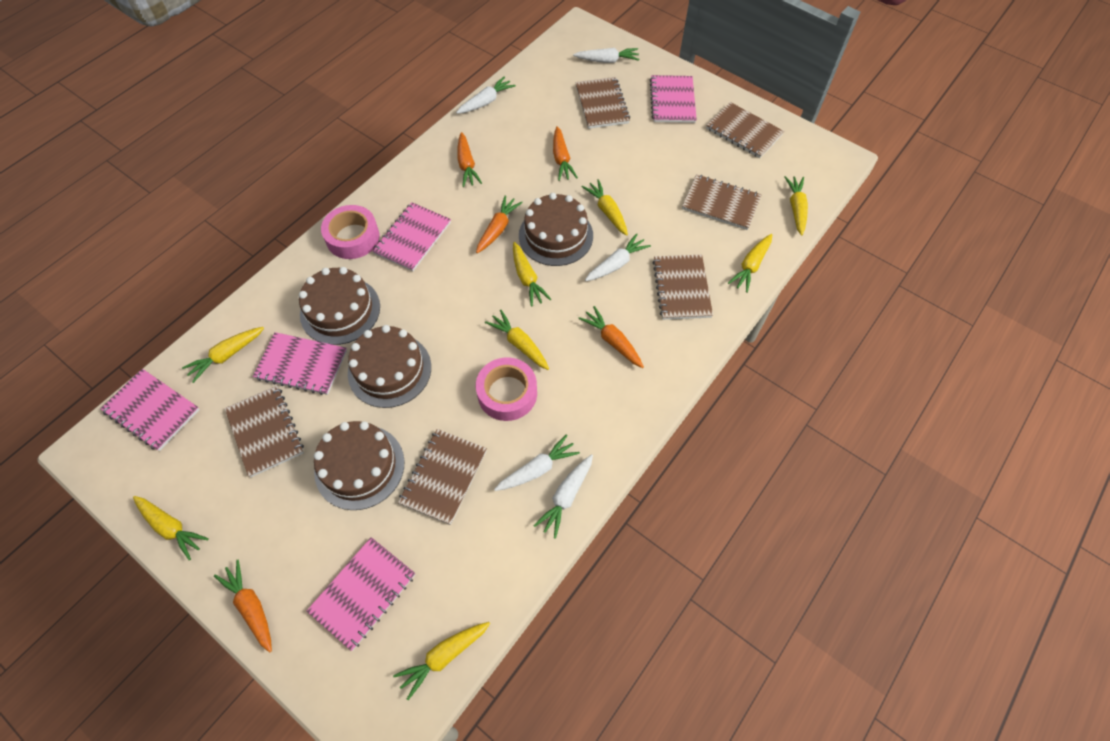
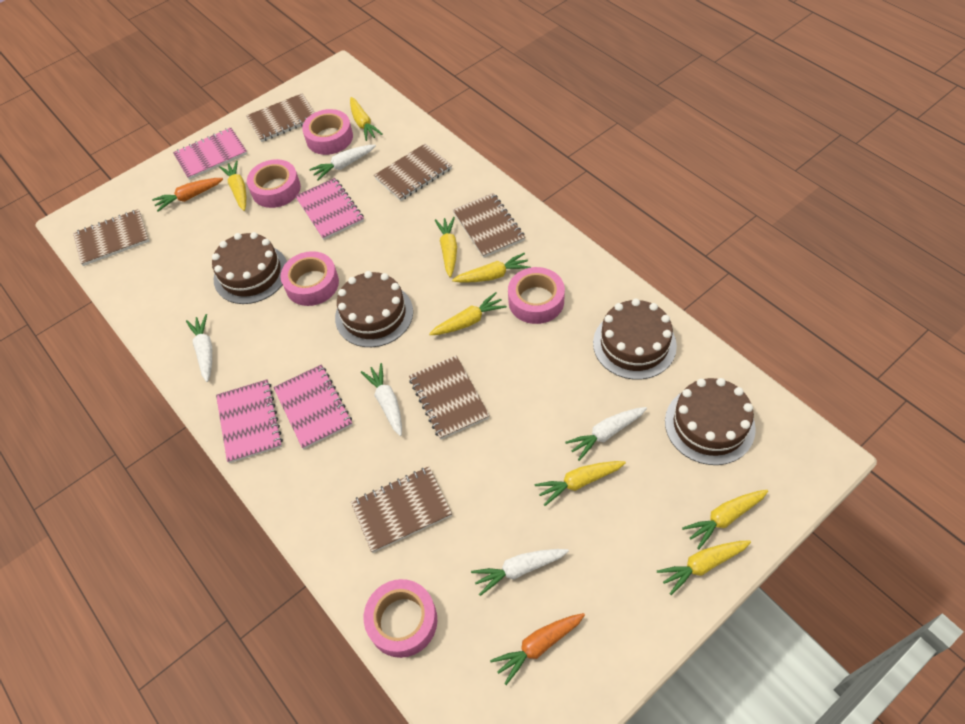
orange carrot: 5 -> 2
pink notebook: 5 -> 4
pink tape: 2 -> 5

